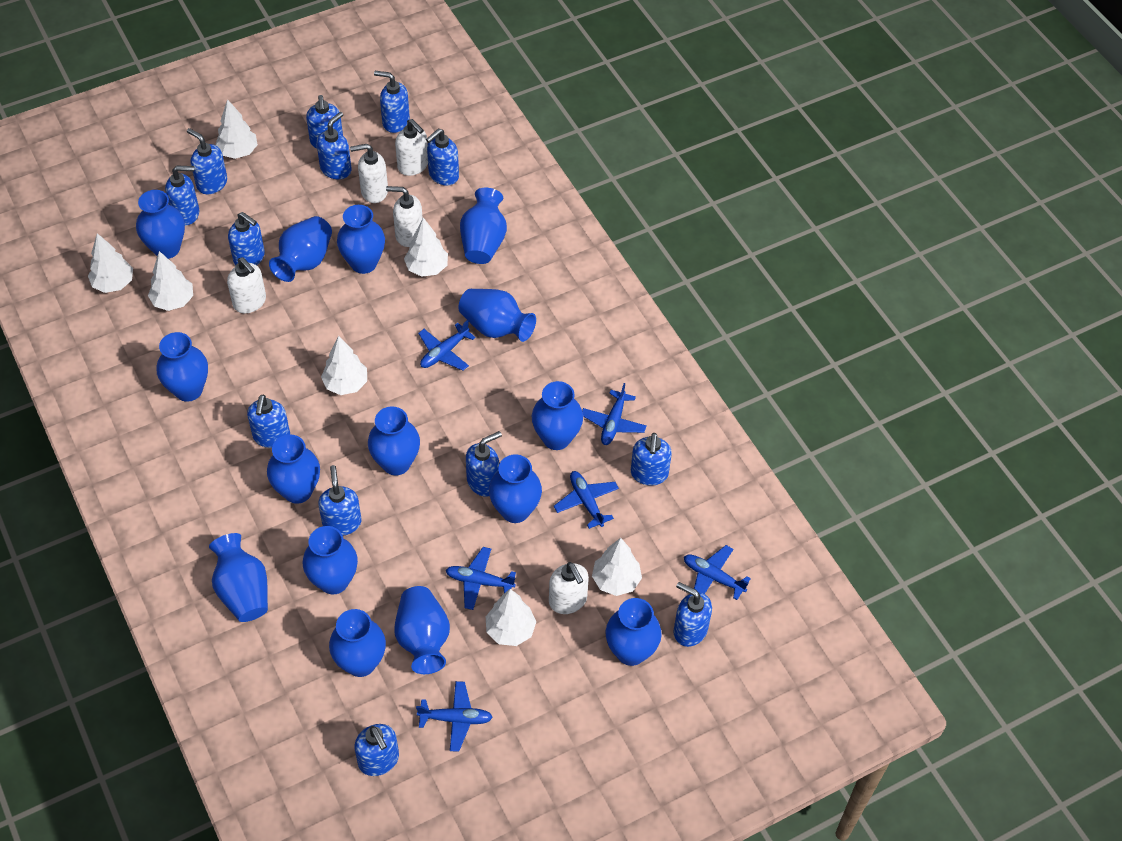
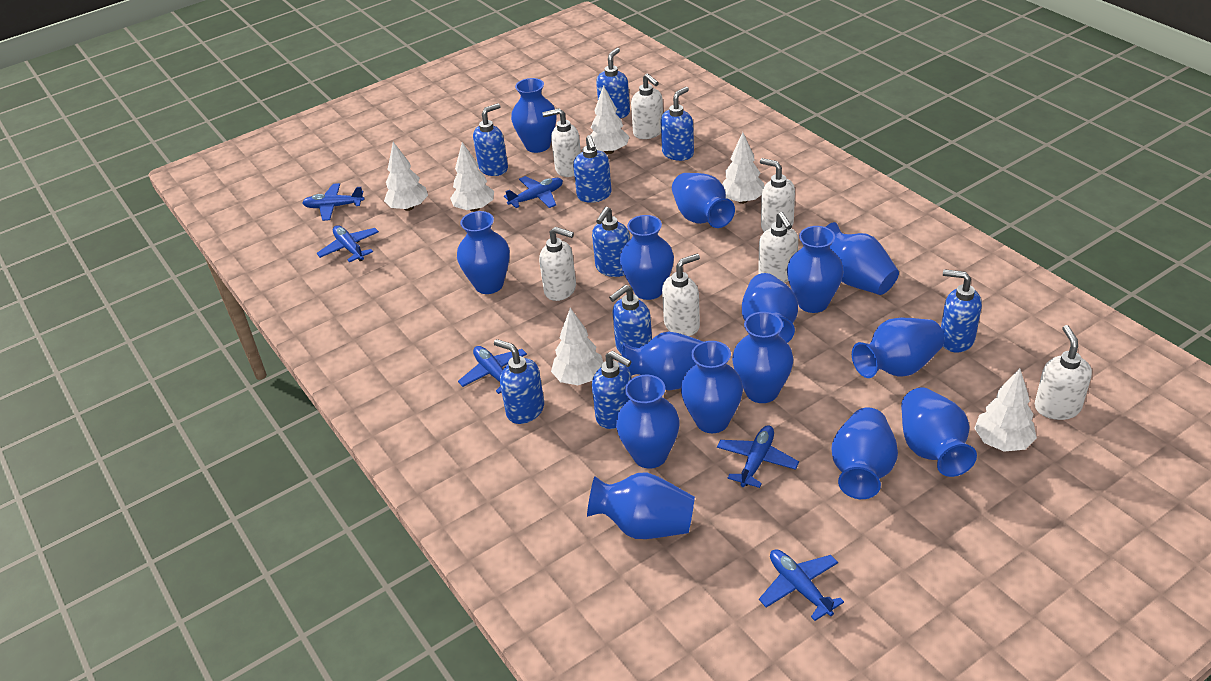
blue soap dispenser: 13 -> 9
white soap dispenser: 5 -> 7
white tree: 7 -> 6

